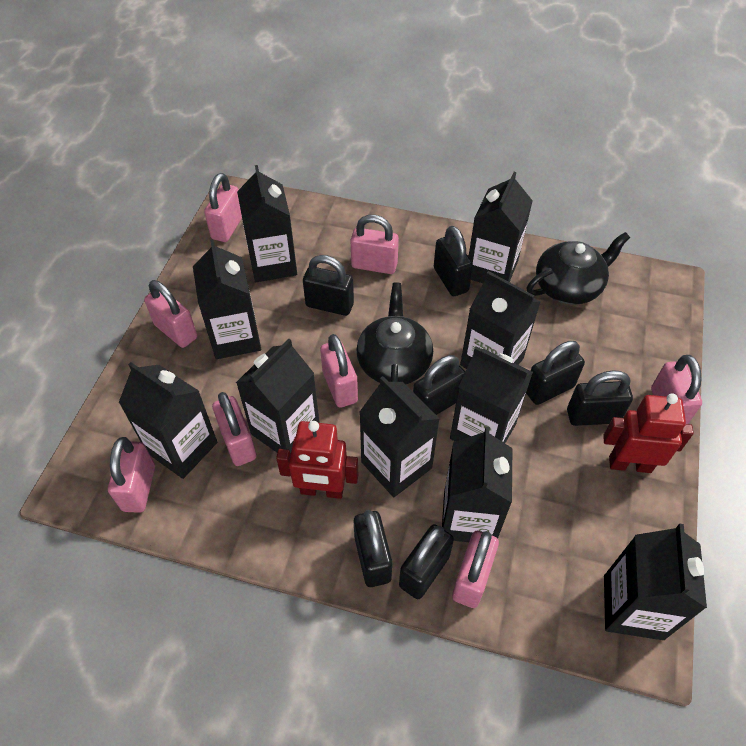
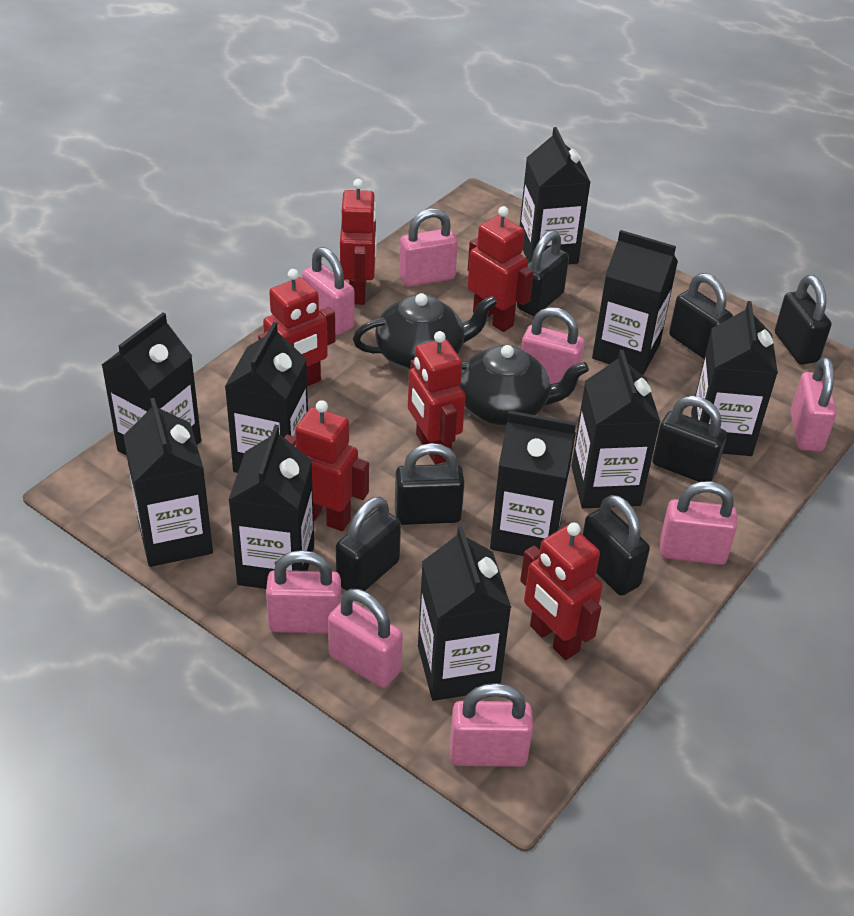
red robot: 2 -> 6

